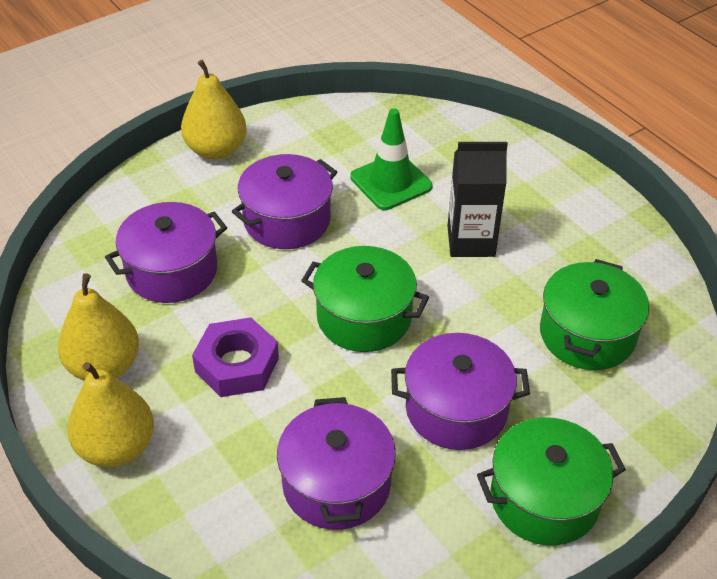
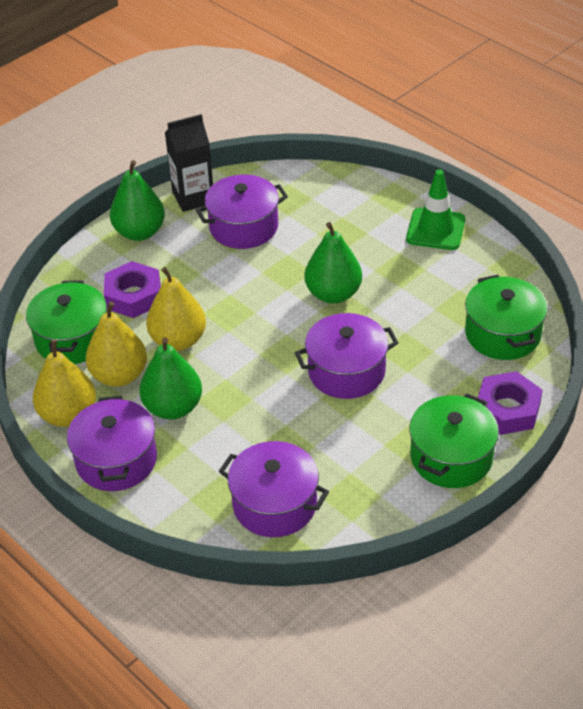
green pear: 0 -> 3
purple nut: 1 -> 2

